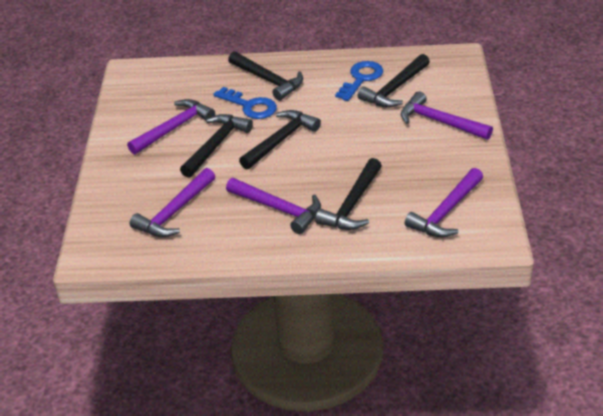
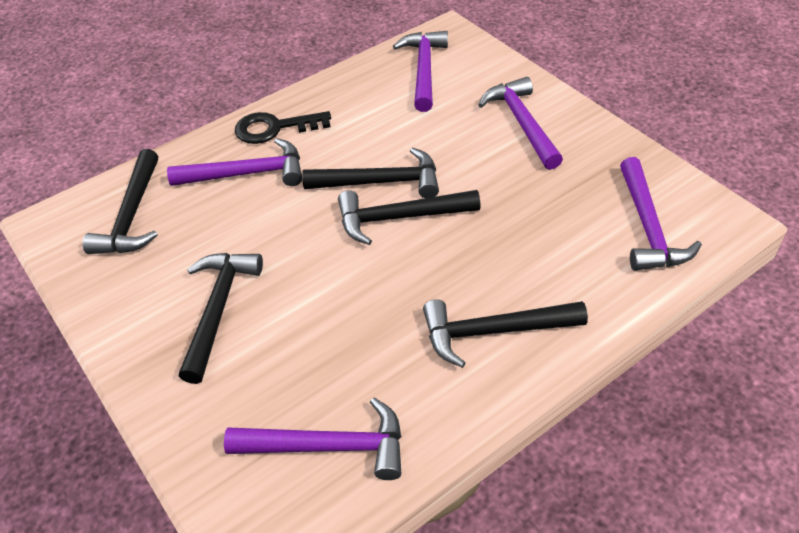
black key: 0 -> 1
blue key: 2 -> 0

